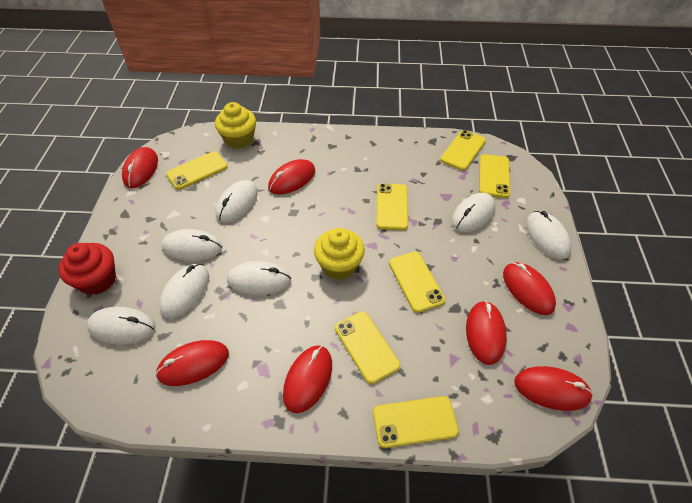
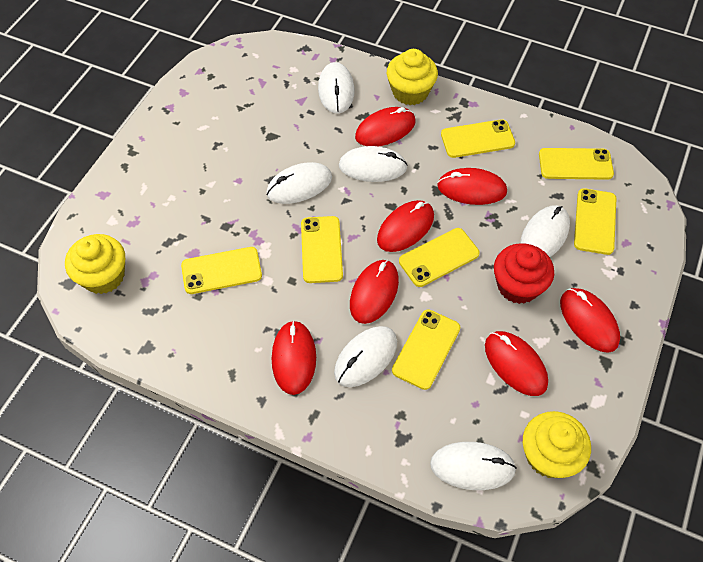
white mouse: 7 -> 6
yellow cupcake: 2 -> 3

